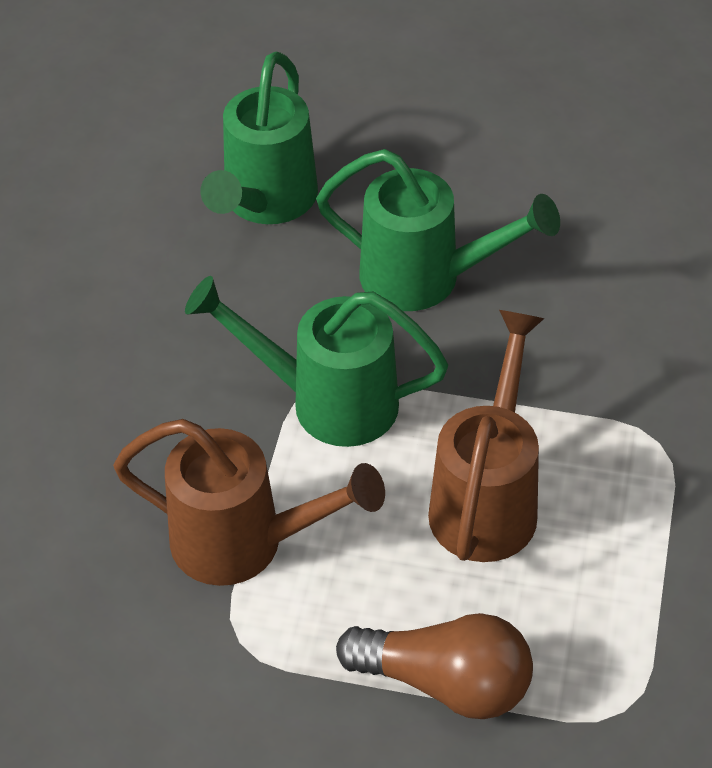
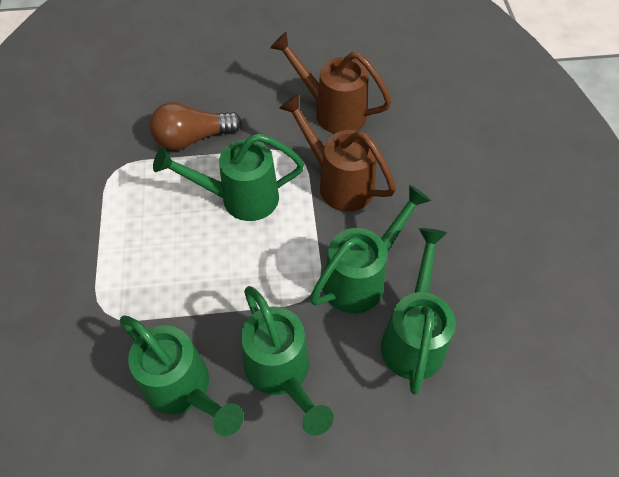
green watering can: 3 -> 5

